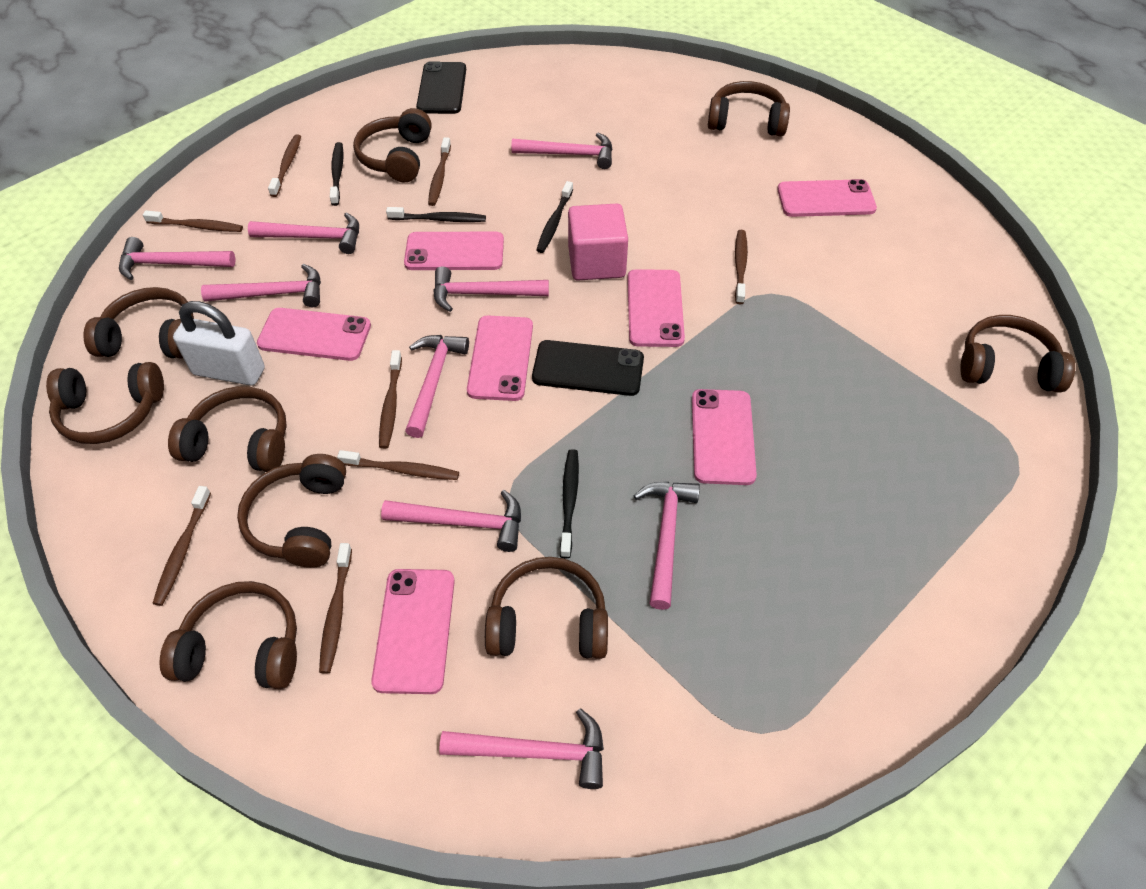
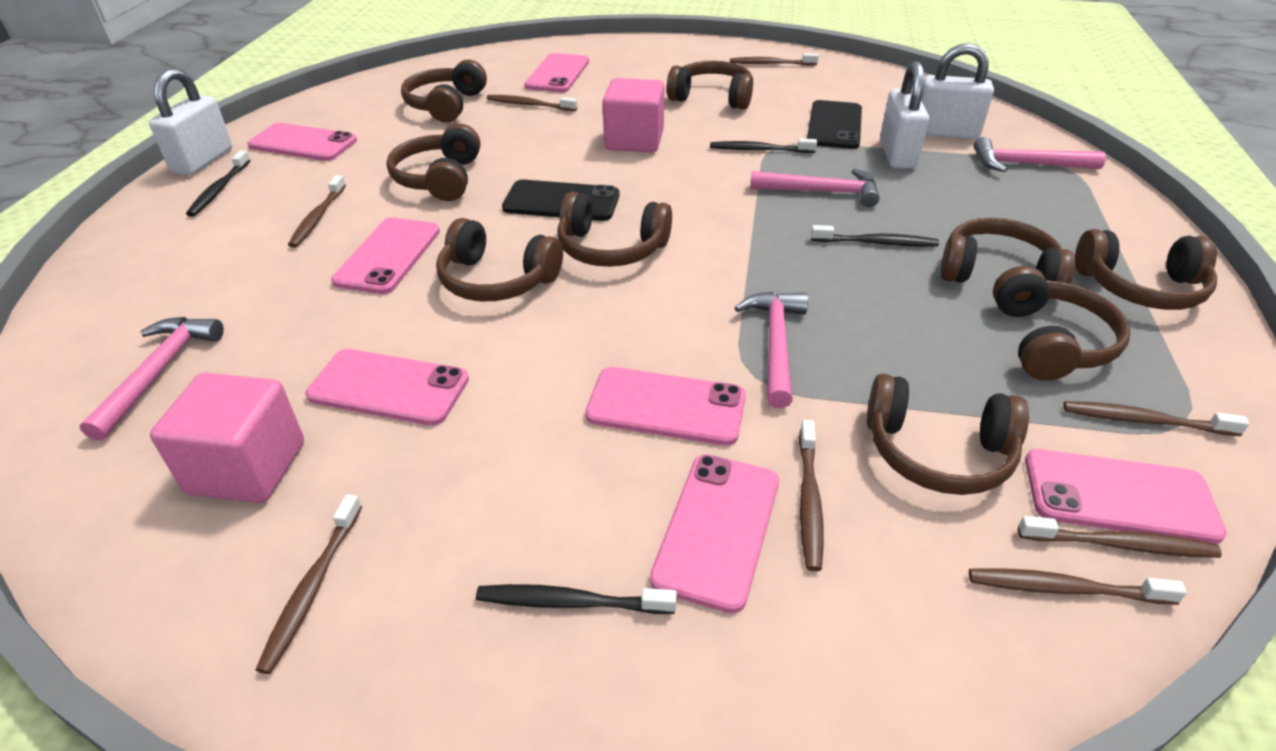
pink cube: 1 -> 2
pink hammer: 9 -> 4
white padlock: 1 -> 3

